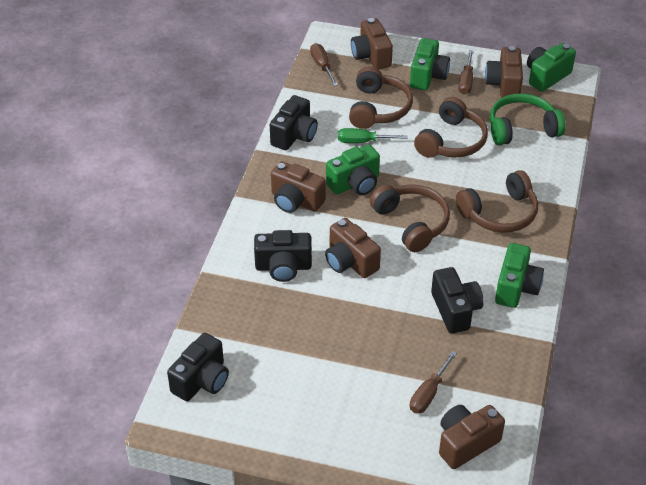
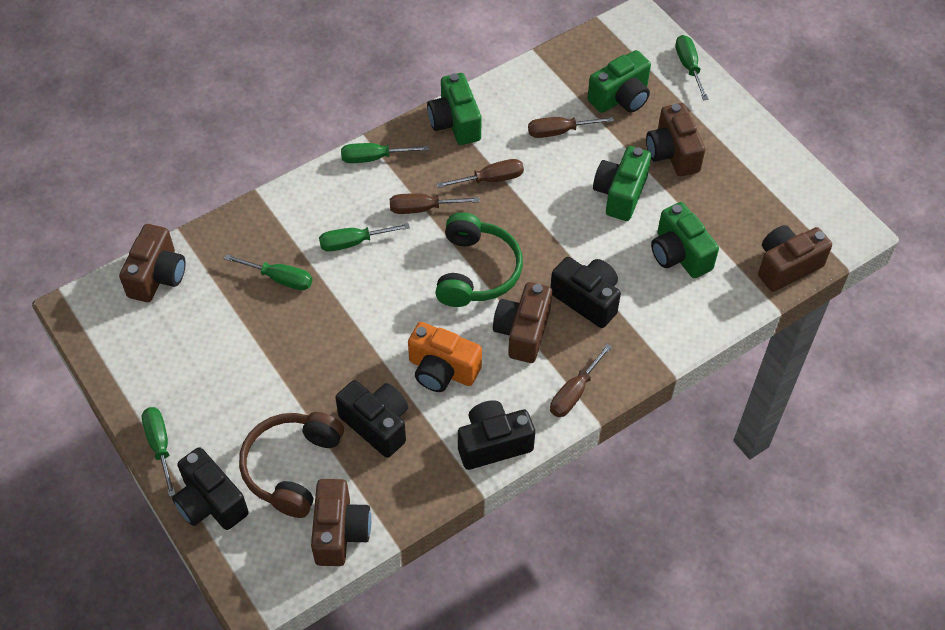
brown headphones: 4 -> 1
brown screwdriver: 3 -> 4
green screwdriver: 1 -> 5
orange camera: 0 -> 1

